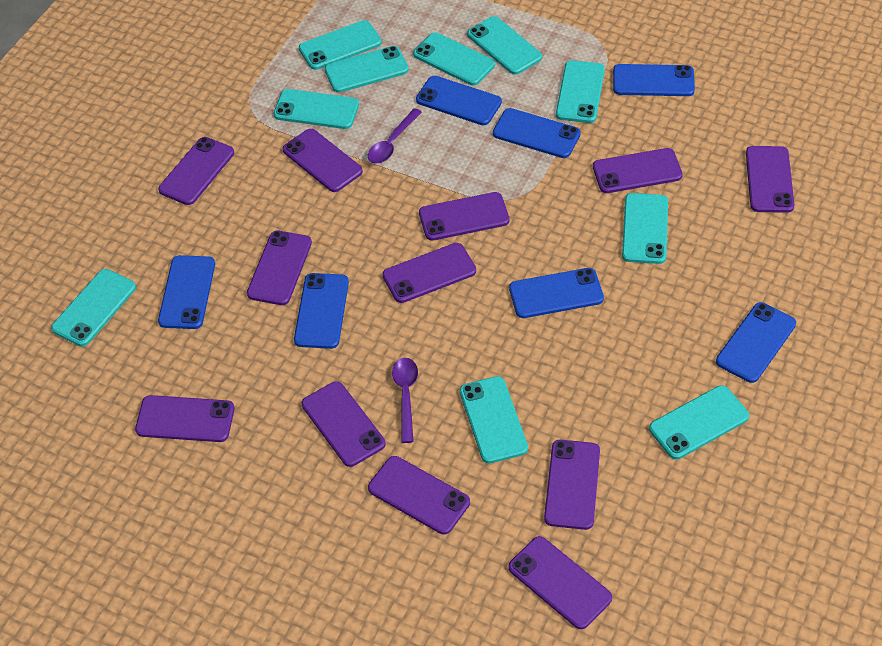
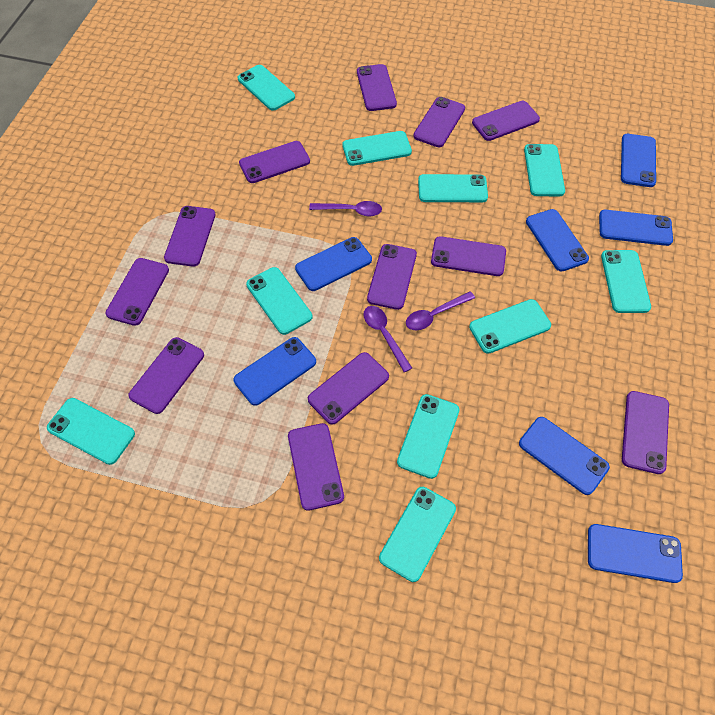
purple spoon: 2 -> 3

